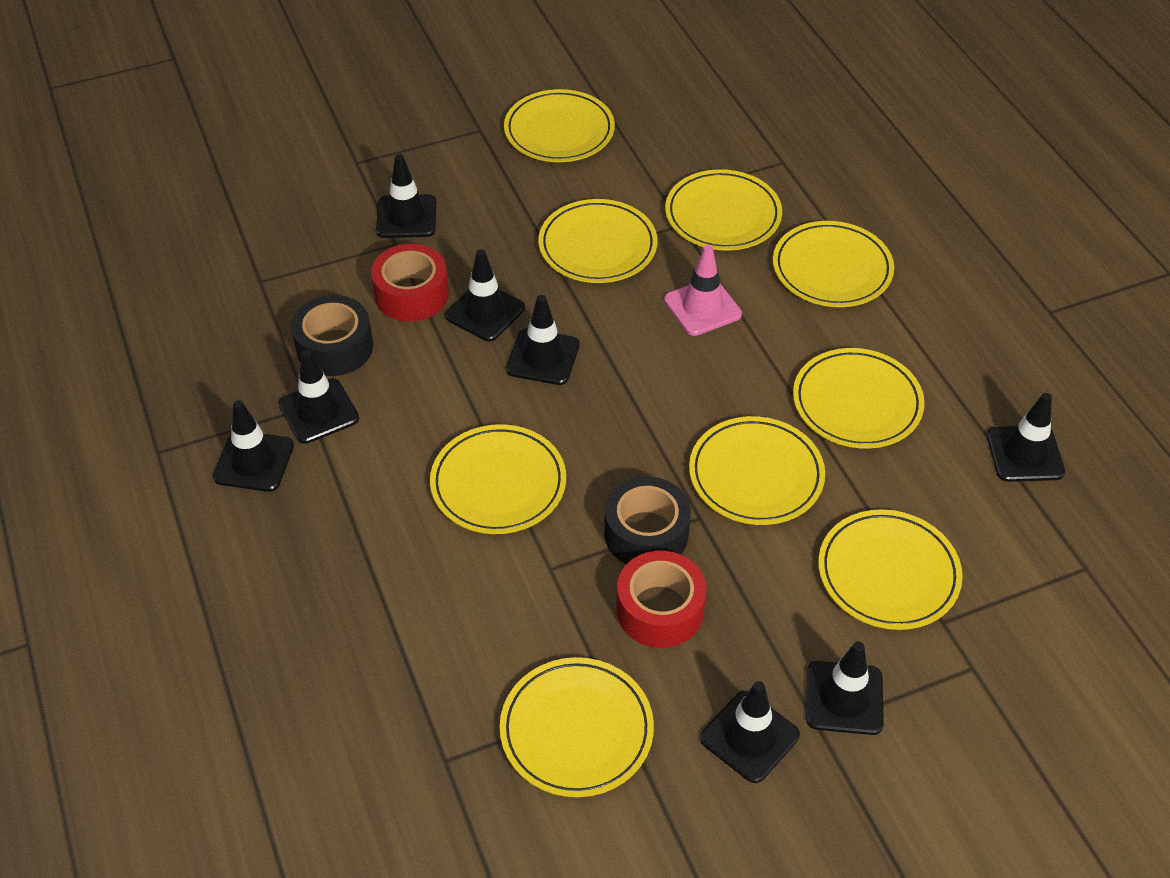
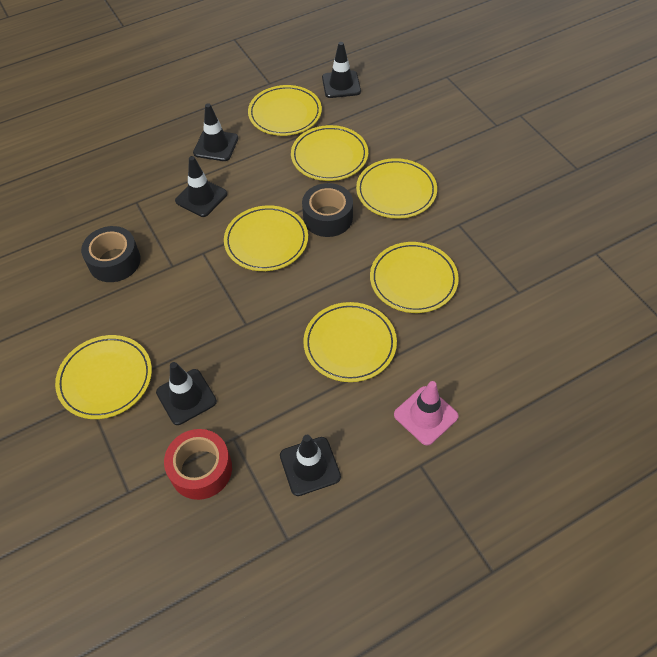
black traffic cone: 8 -> 5
red tape: 2 -> 1
yellow plate: 9 -> 7

